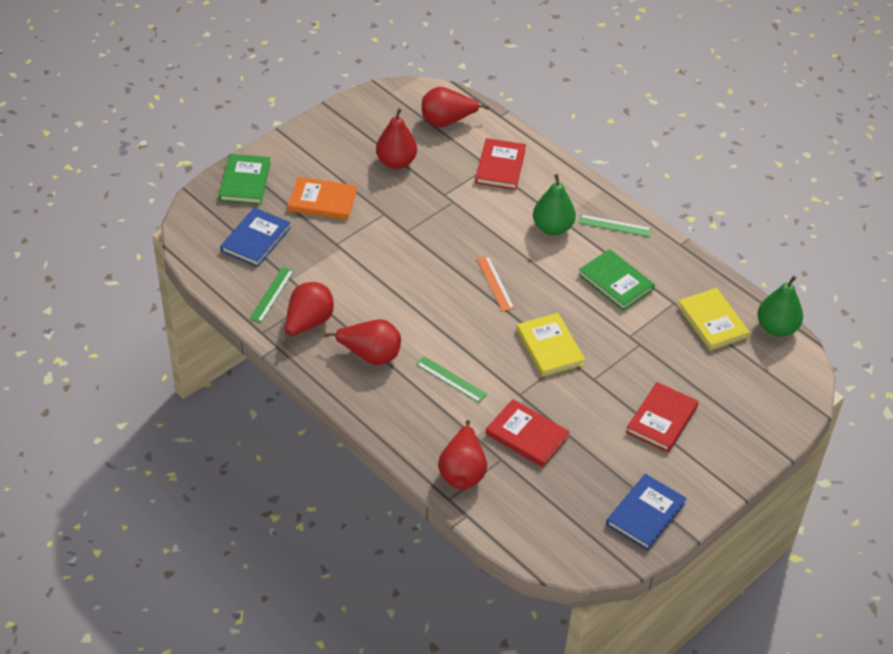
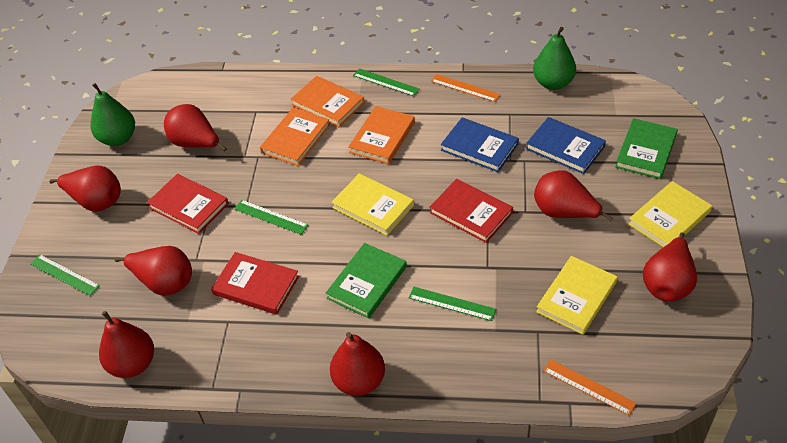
green ruler: 3 -> 4
orange book: 1 -> 3
orange ruler: 1 -> 2
red pear: 5 -> 7
yellow book: 2 -> 3

